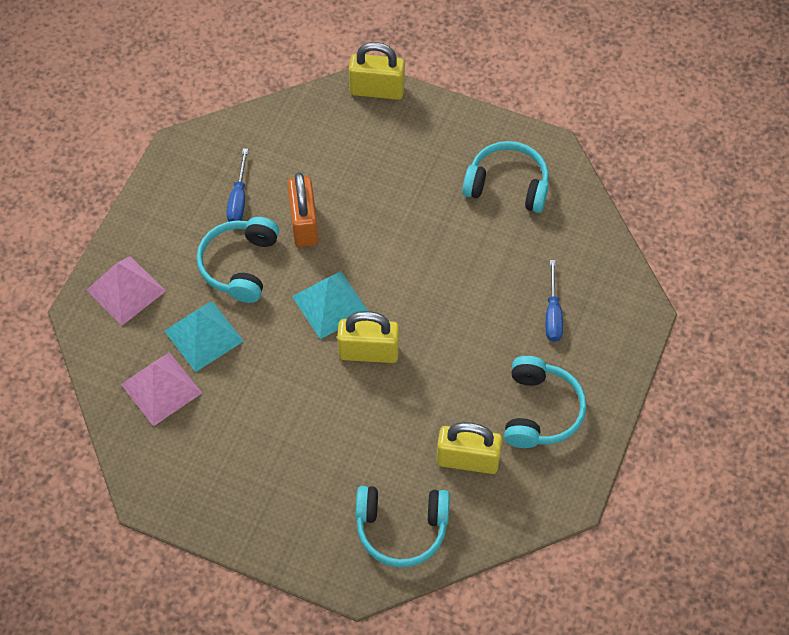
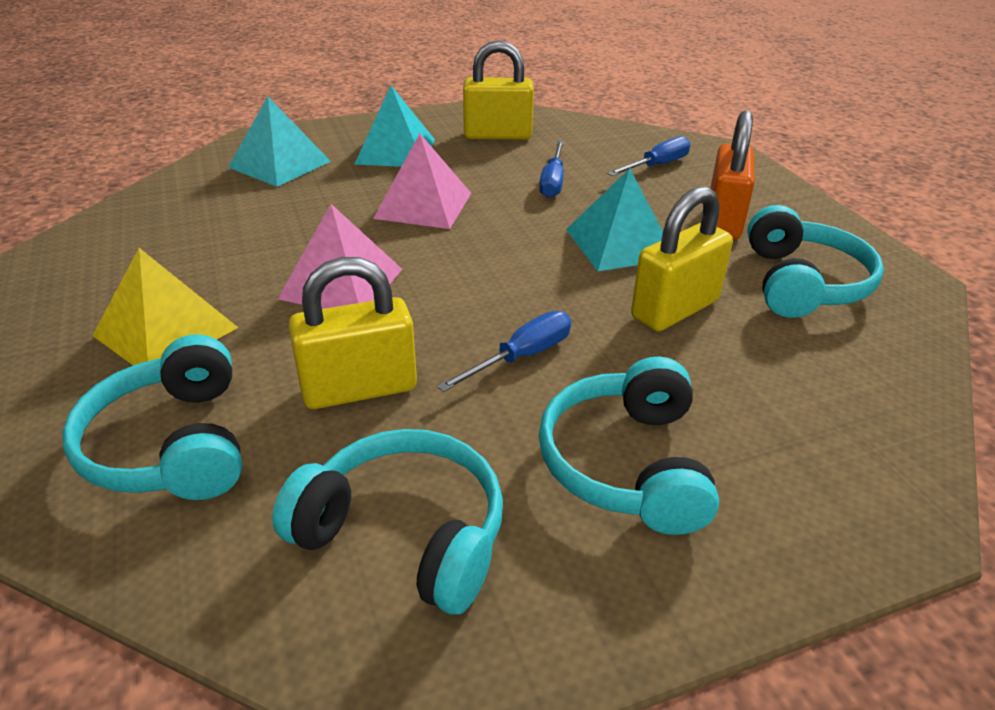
blue screwdriver: 2 -> 3
turquoise pyramid: 2 -> 3
yellow pyramid: 0 -> 1

